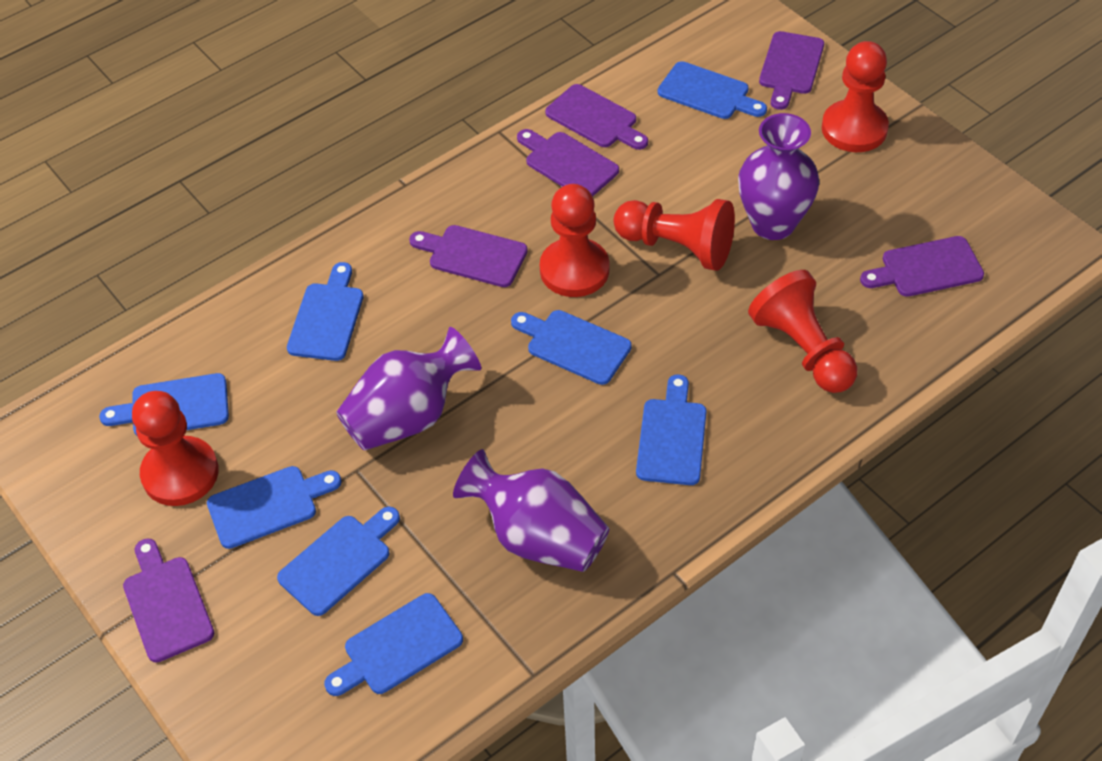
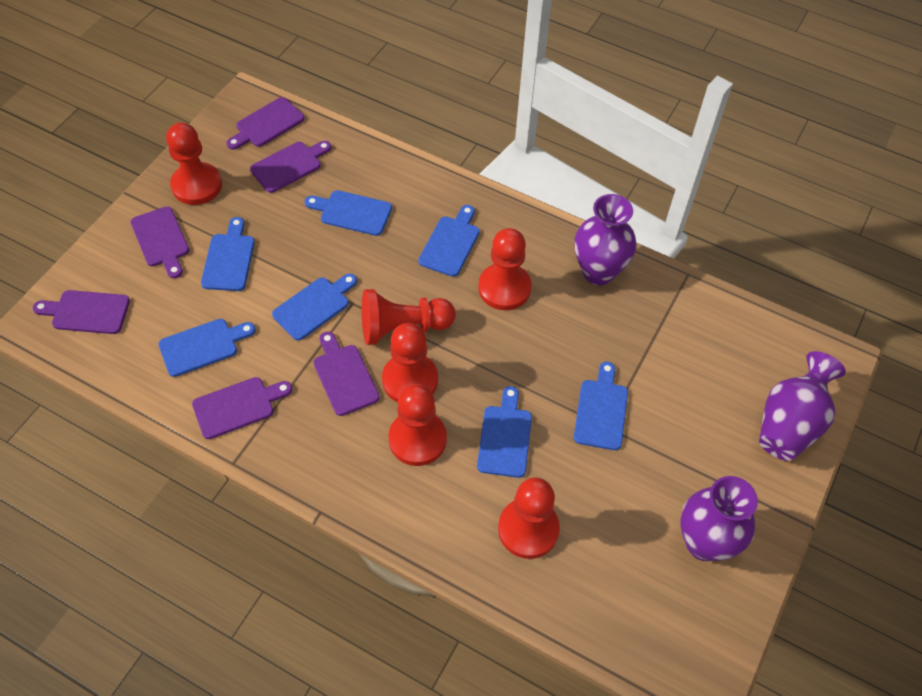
blue cutting board: 8 -> 7
red pawn: 5 -> 6

